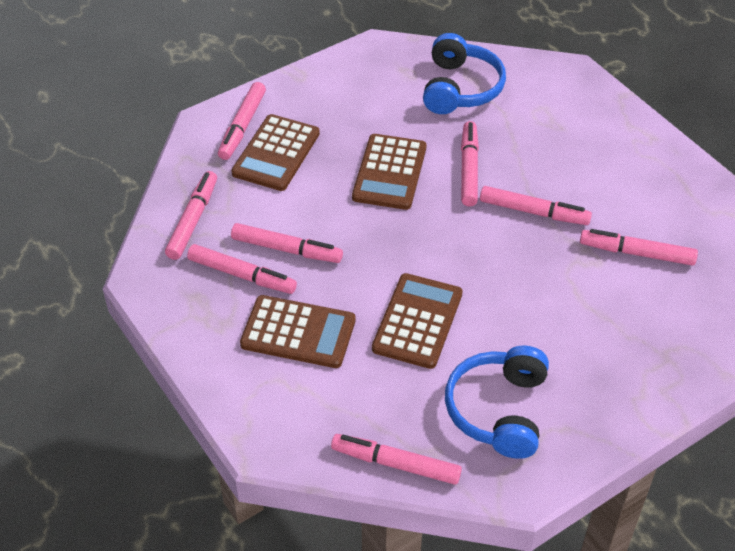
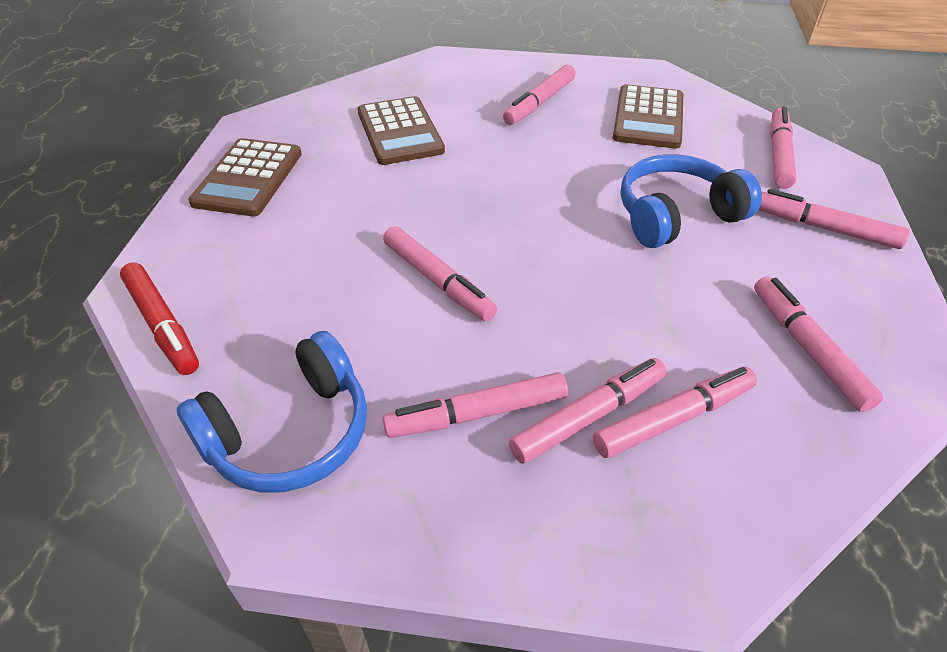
brown calculator: 4 -> 3
red marker: 0 -> 1

